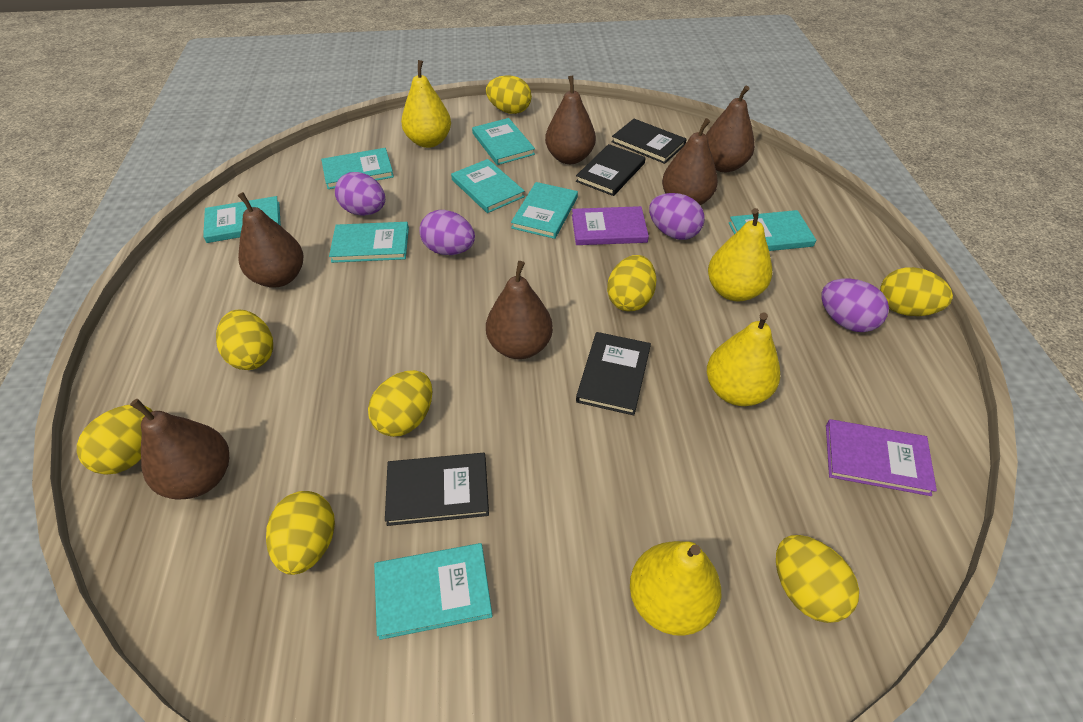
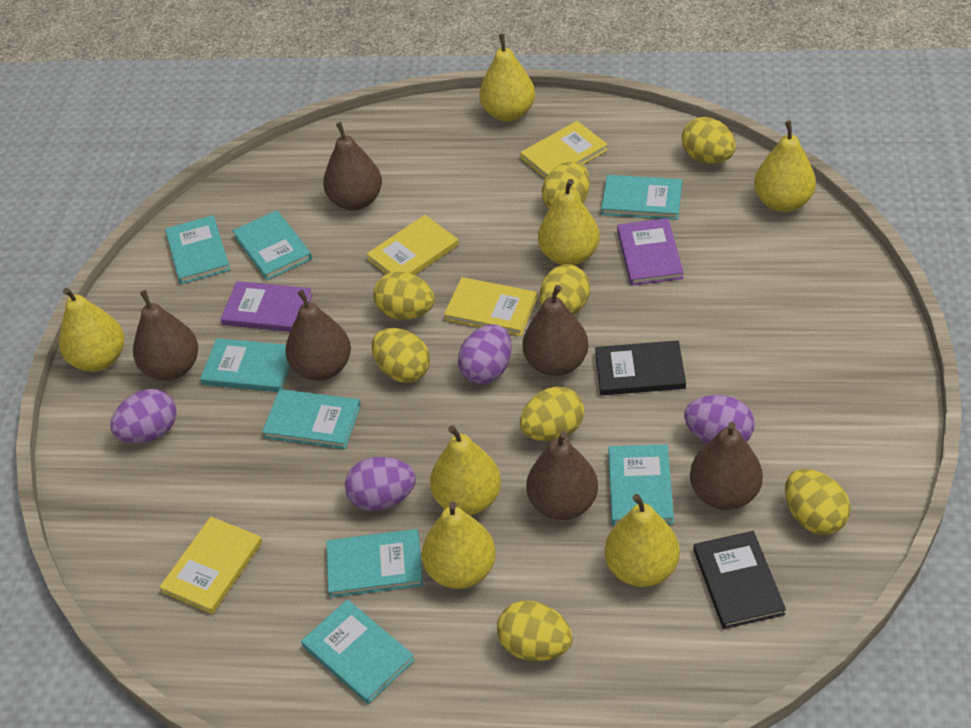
black book: 4 -> 2
yellow book: 0 -> 4
yellow pear: 4 -> 7

